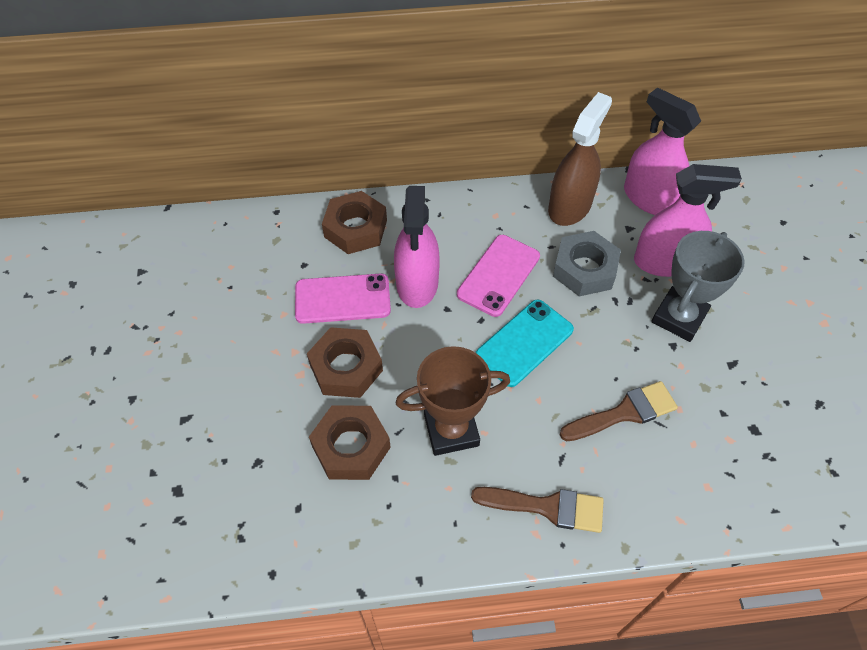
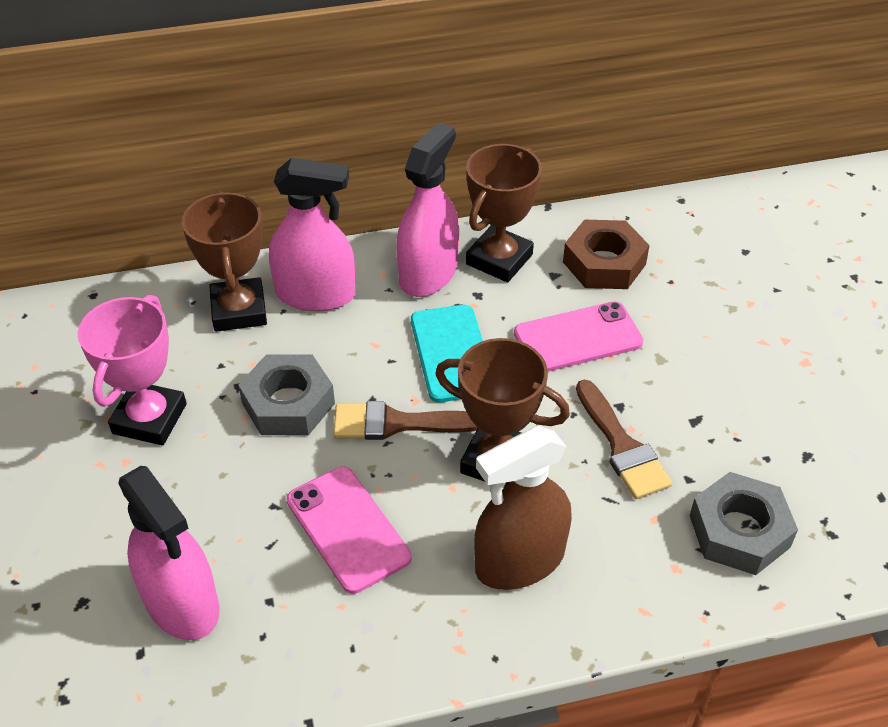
brown nut: 3 -> 1
brown trophy: 1 -> 3
grey nut: 1 -> 2
grey trophy: 1 -> 0
pink trophy: 0 -> 1

